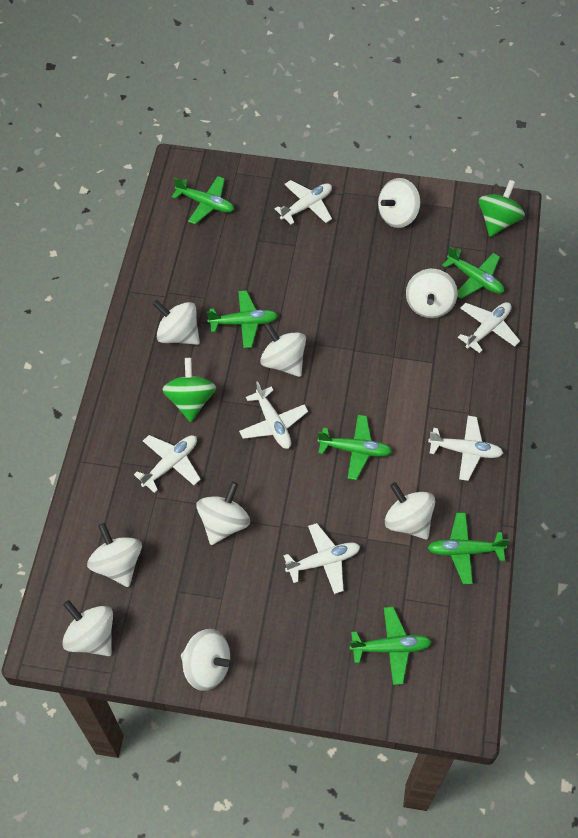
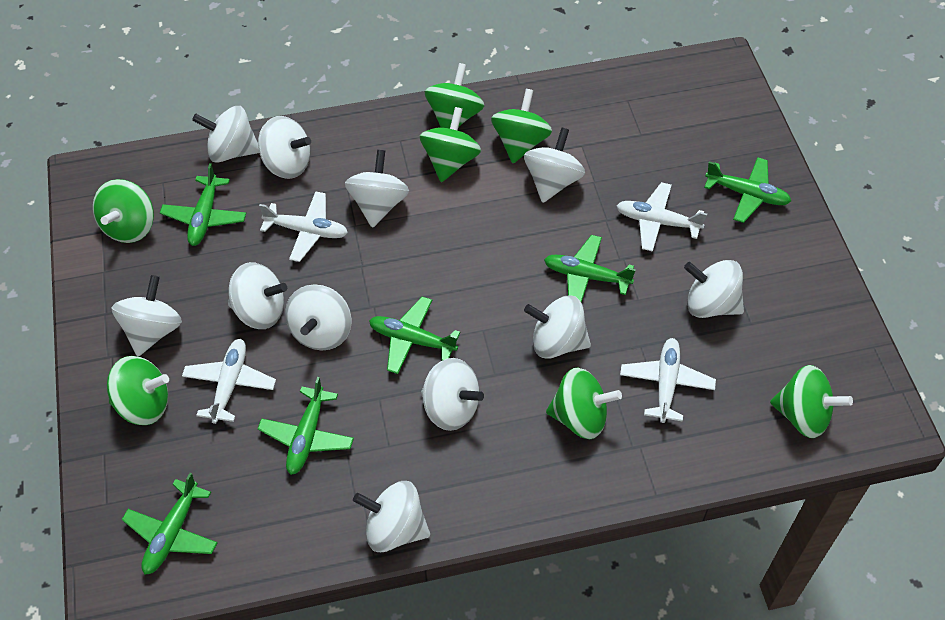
green spinning top: 2 -> 7
white plane: 6 -> 4
white spinning top: 9 -> 11

